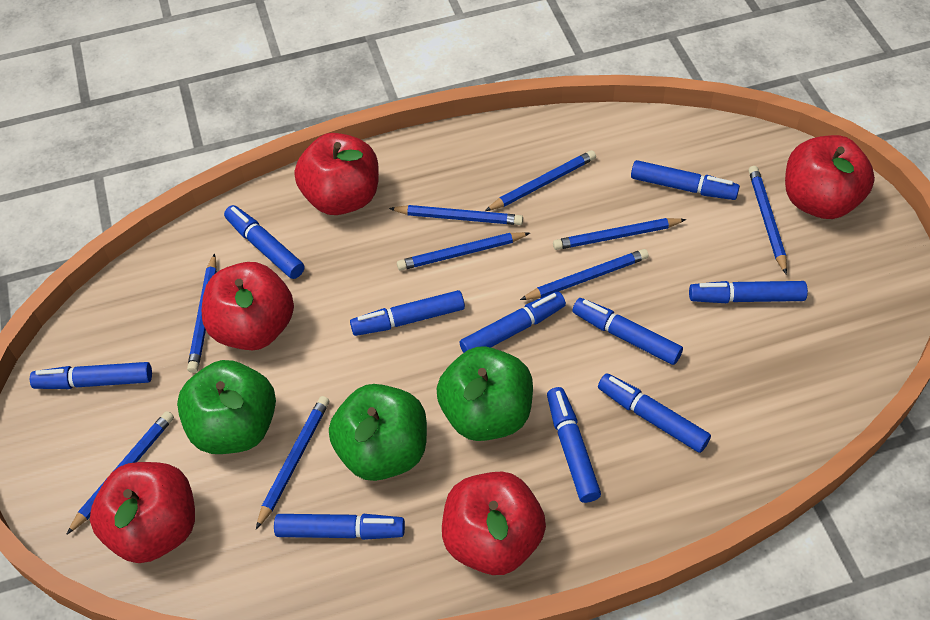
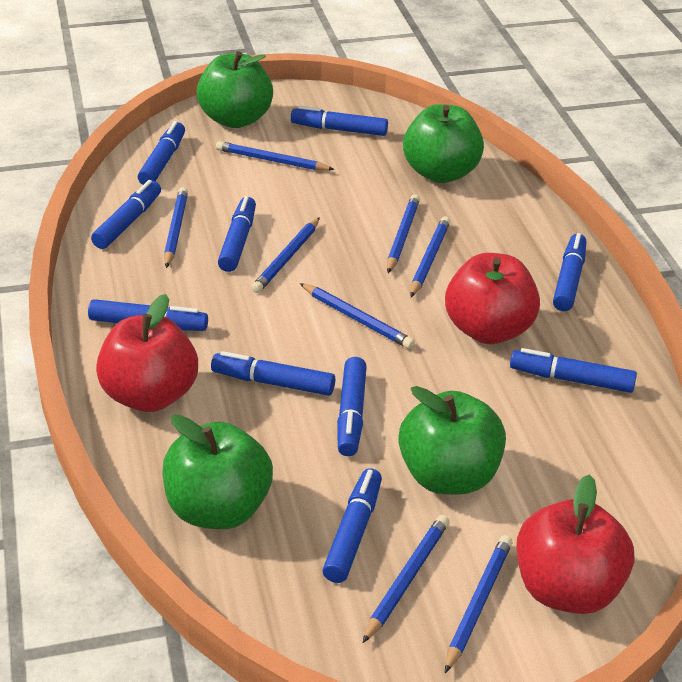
blue pencil: 9 -> 8
green apple: 3 -> 4
red apple: 5 -> 3

